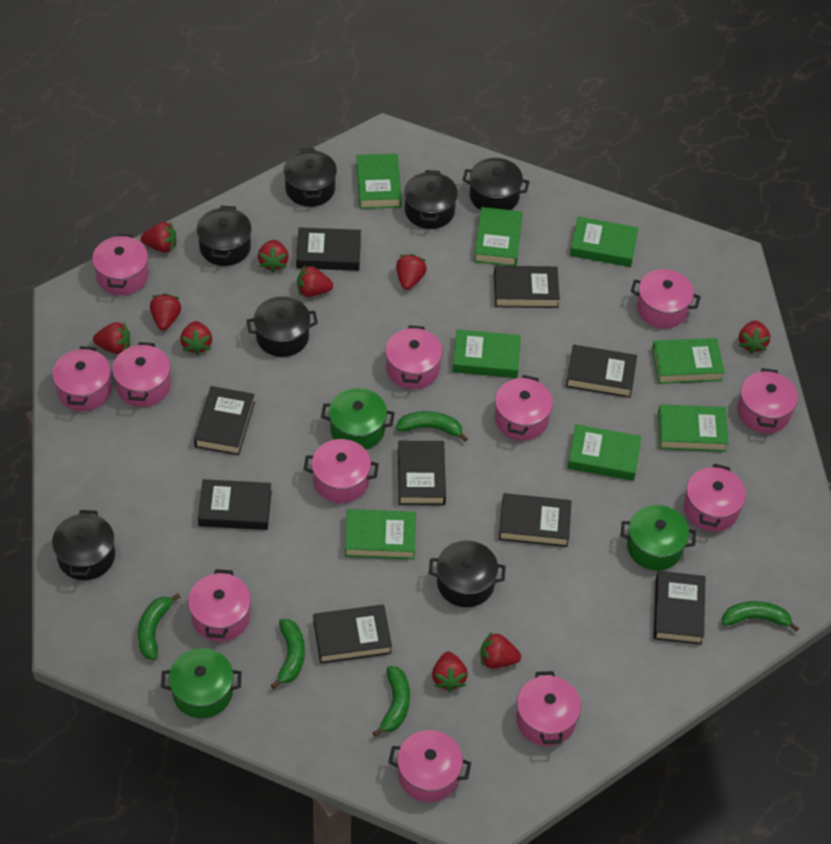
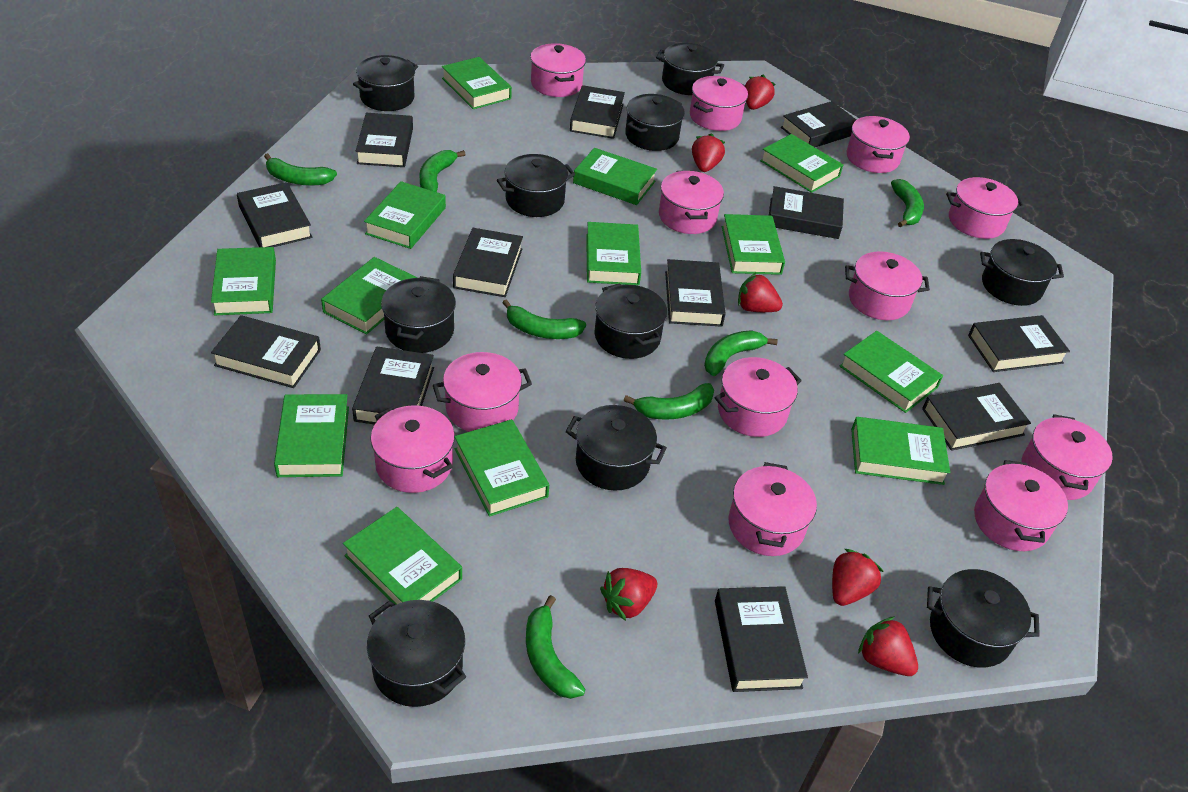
black book: 9 -> 12
black pot: 7 -> 10
green banana: 5 -> 7
green book: 8 -> 13
green pot: 3 -> 0
red strawberry: 10 -> 6

